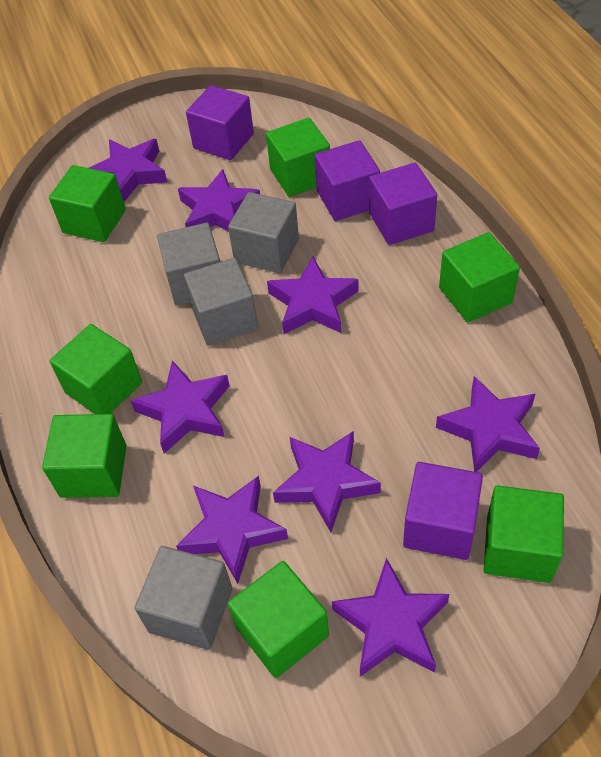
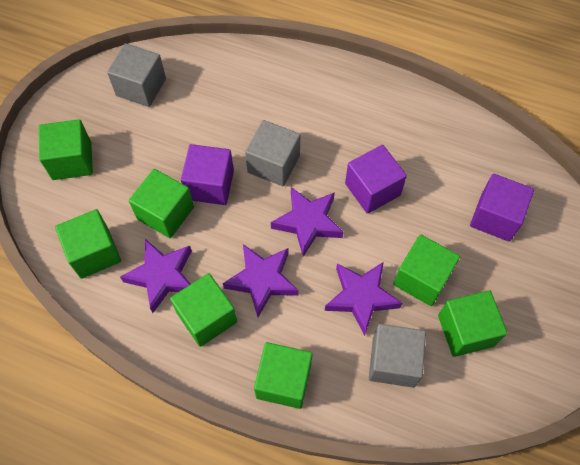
grey cube: 4 -> 3
purple cube: 4 -> 3
purple star: 8 -> 4

